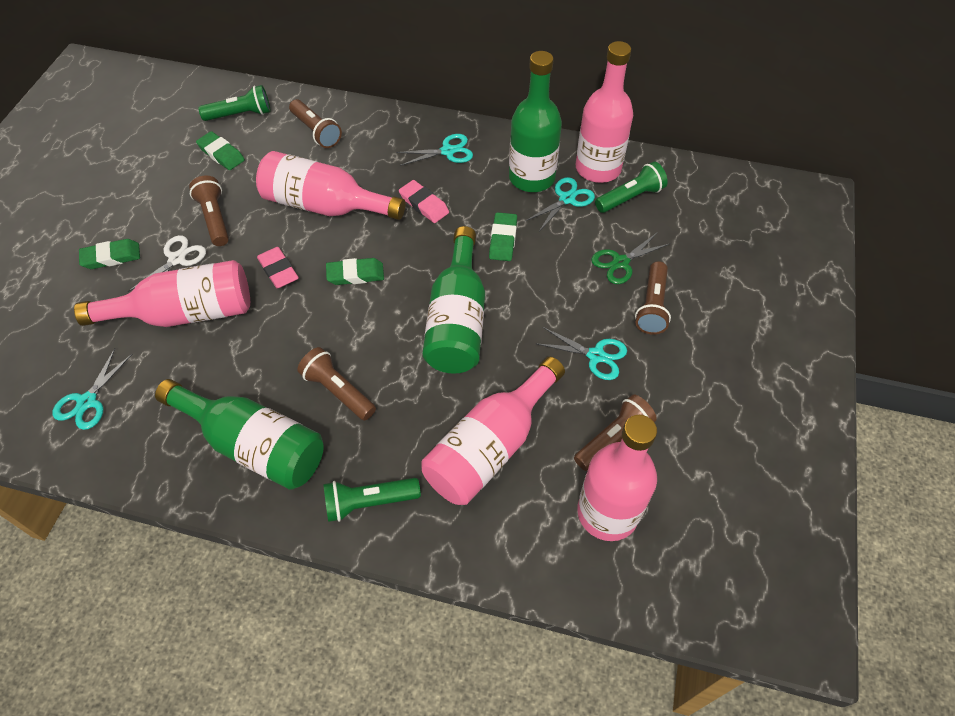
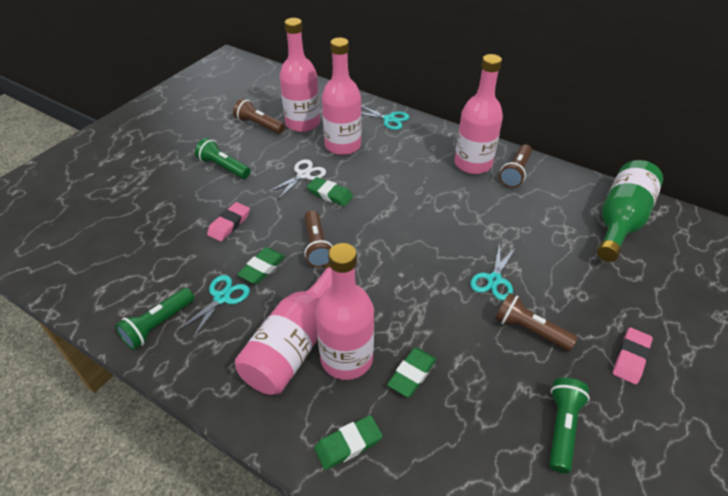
brown flashlight: 5 -> 4
green bottle: 3 -> 1
green scissors: 1 -> 0
turquoise scissors: 4 -> 3

